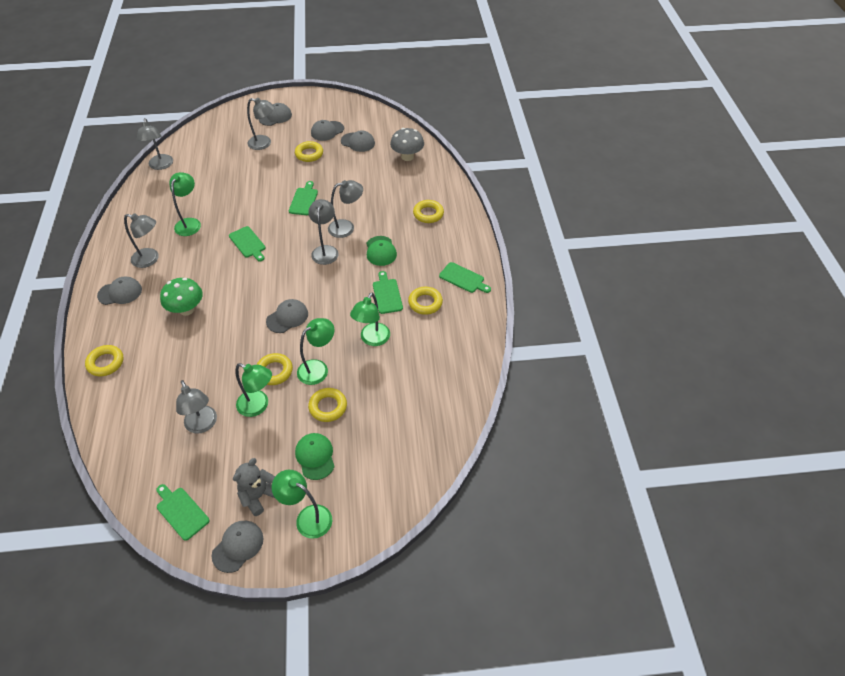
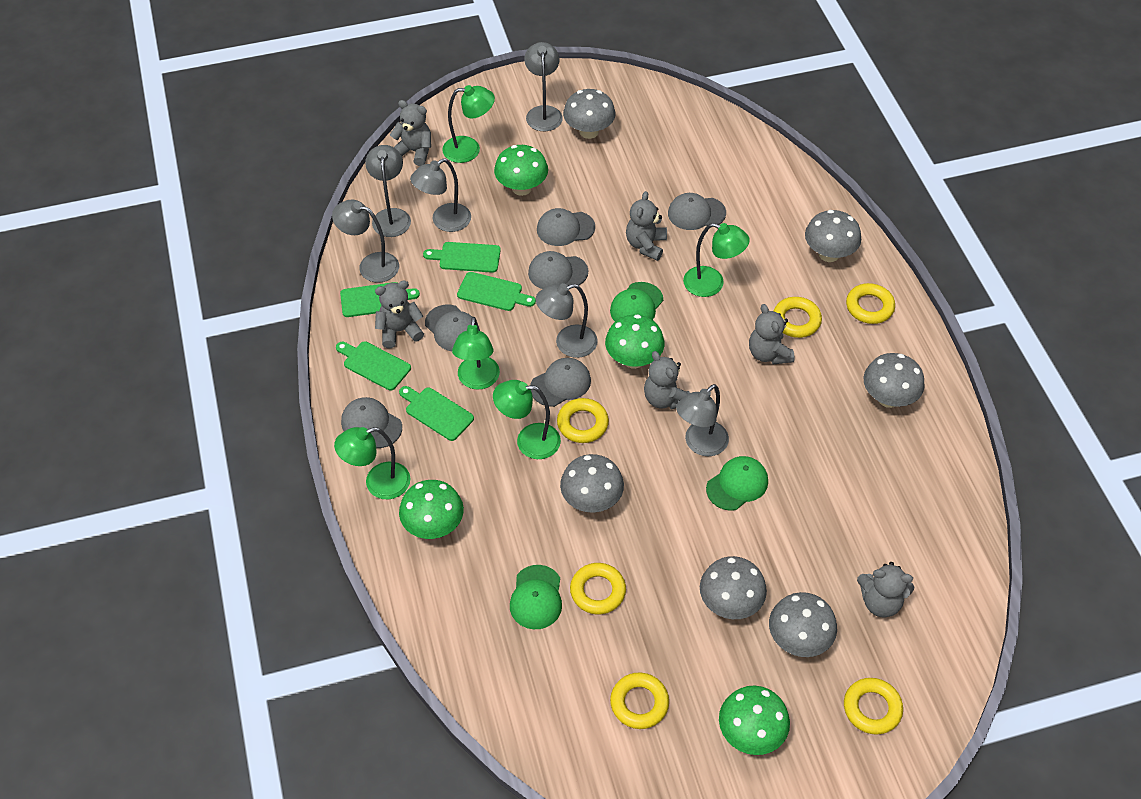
green cap: 2 -> 3
green mushroom: 1 -> 4
grey mushroom: 1 -> 6
grey teddy bear: 1 -> 6

